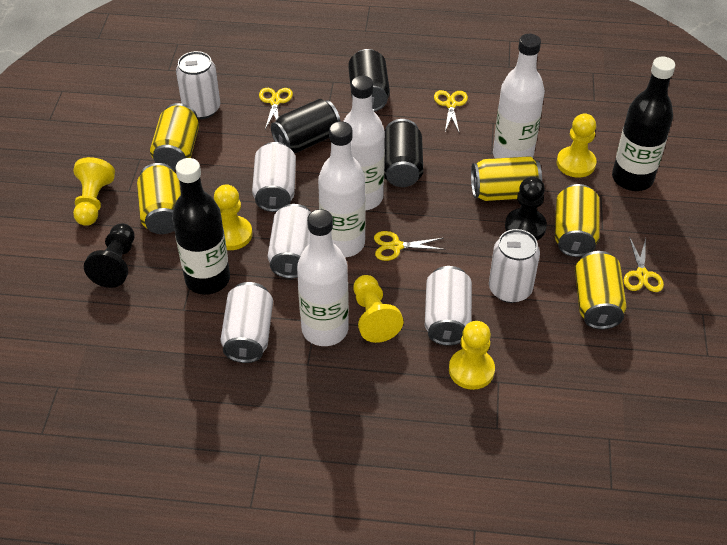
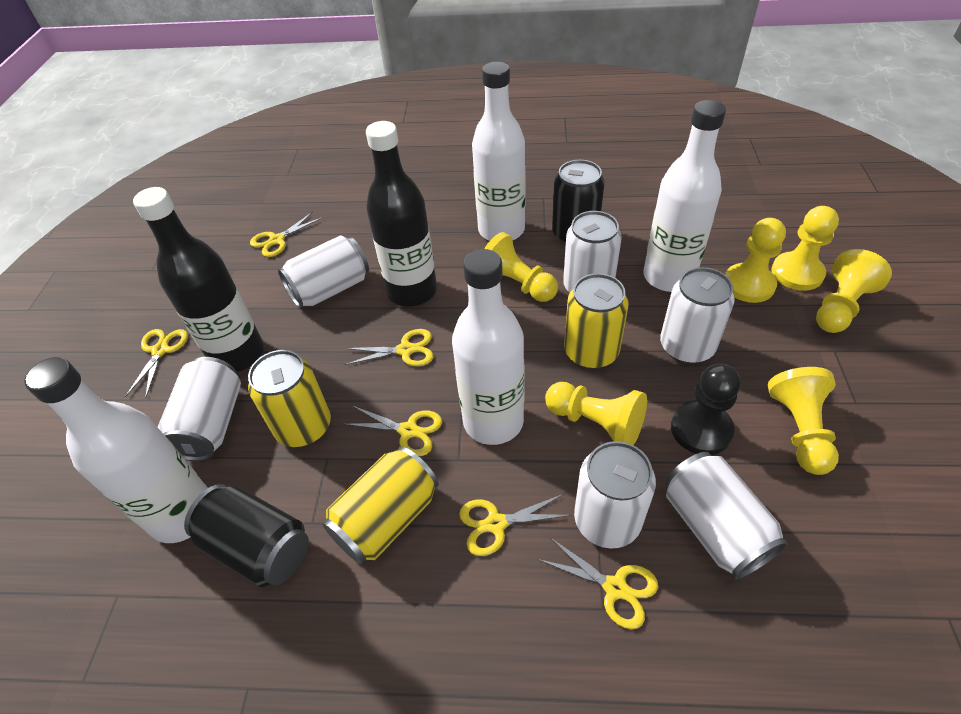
black can: 3 -> 2
black pawn: 2 -> 1
yellow can: 5 -> 3
yellow pawn: 5 -> 6
yellow scissors: 4 -> 6

